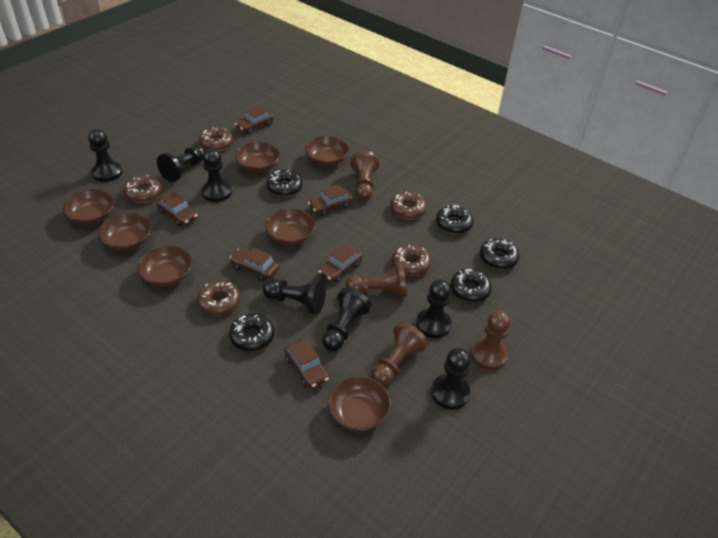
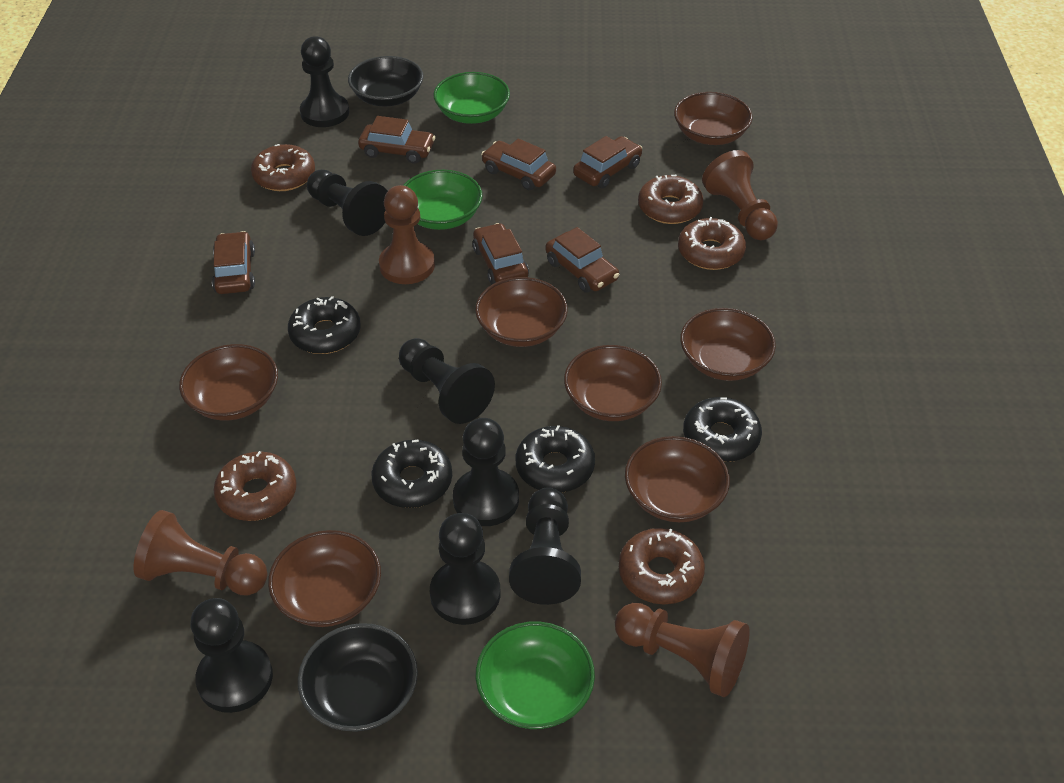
black bowl: 0 -> 2
black donut: 5 -> 4
green bowl: 0 -> 3

